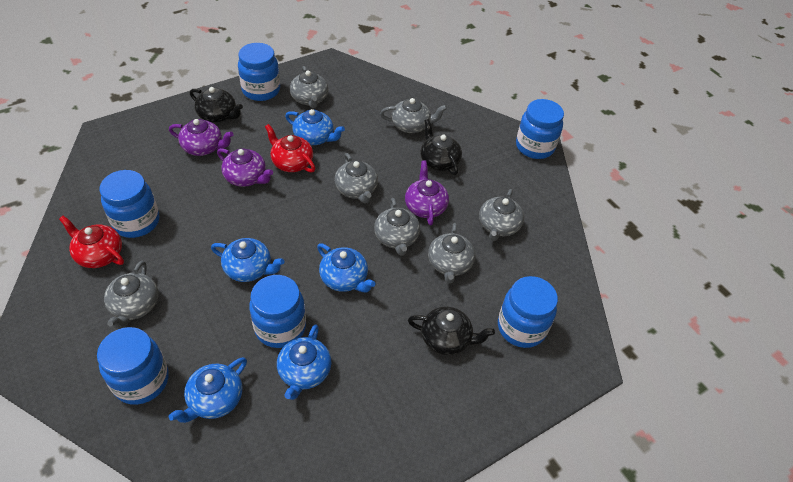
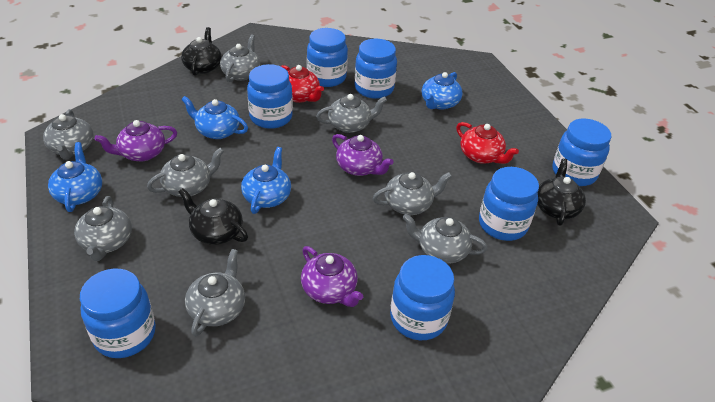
blue jar: 6 -> 7
blue teapot: 5 -> 4
grey teapot: 7 -> 8

